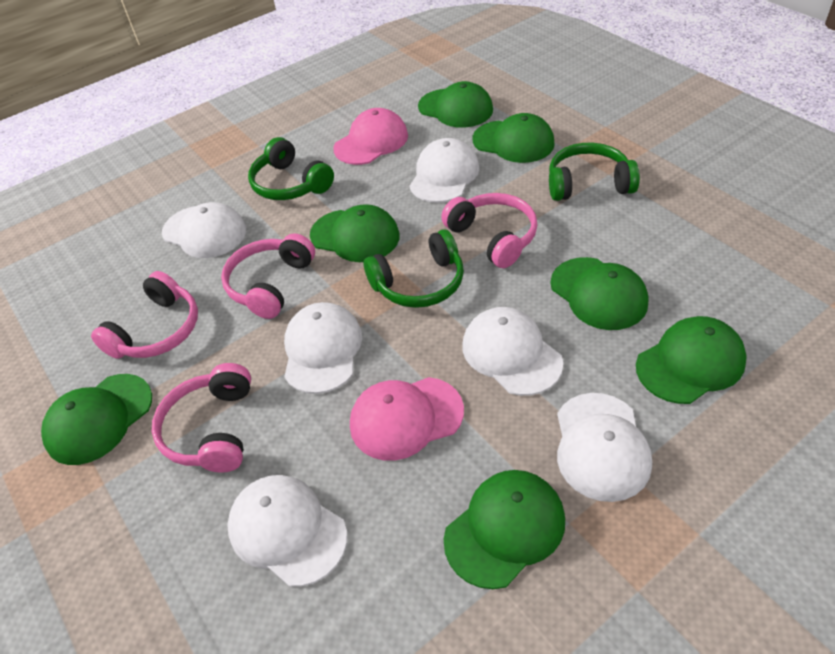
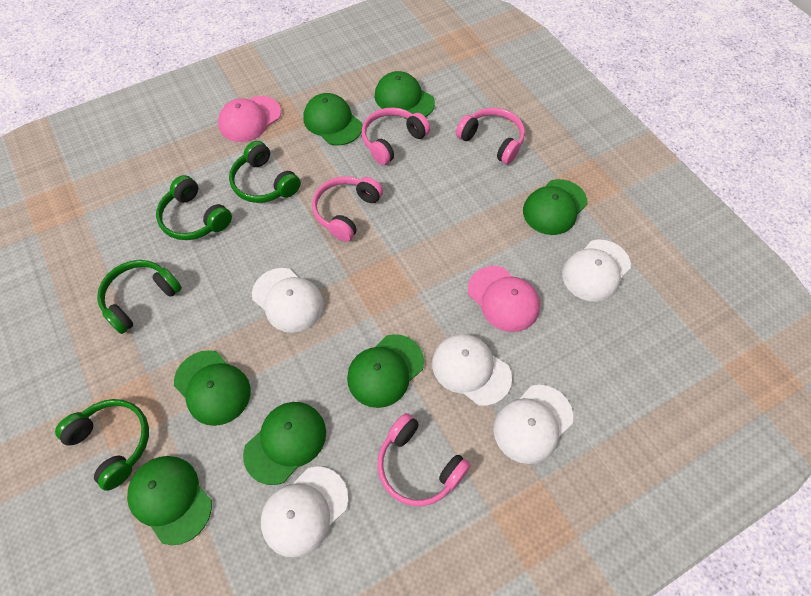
green headphones: 3 -> 4
white cap: 6 -> 5

